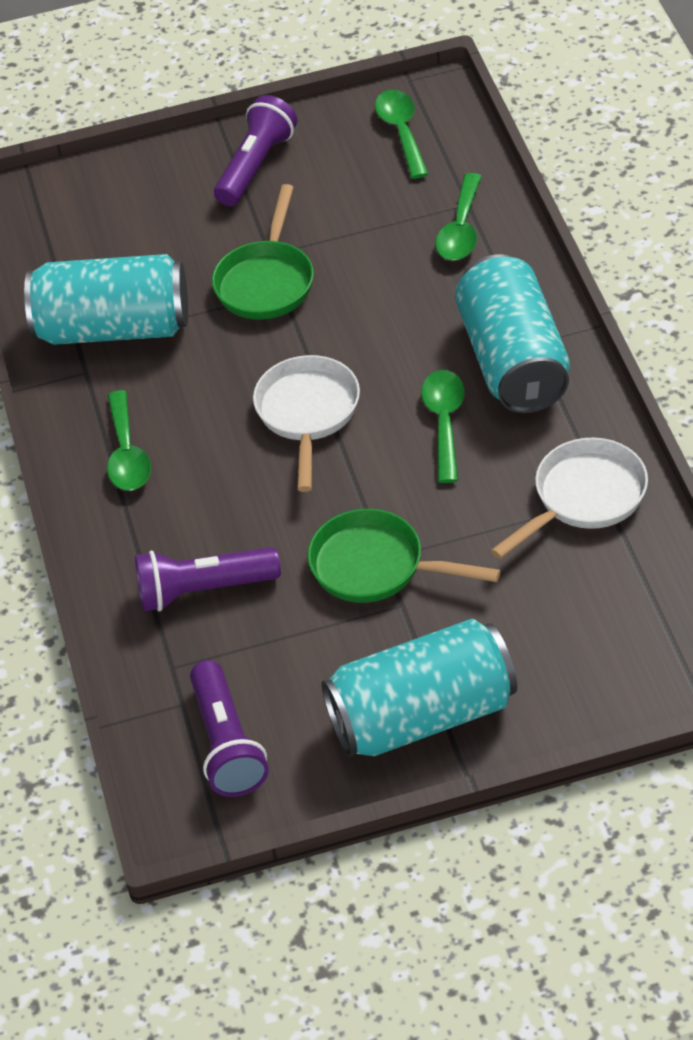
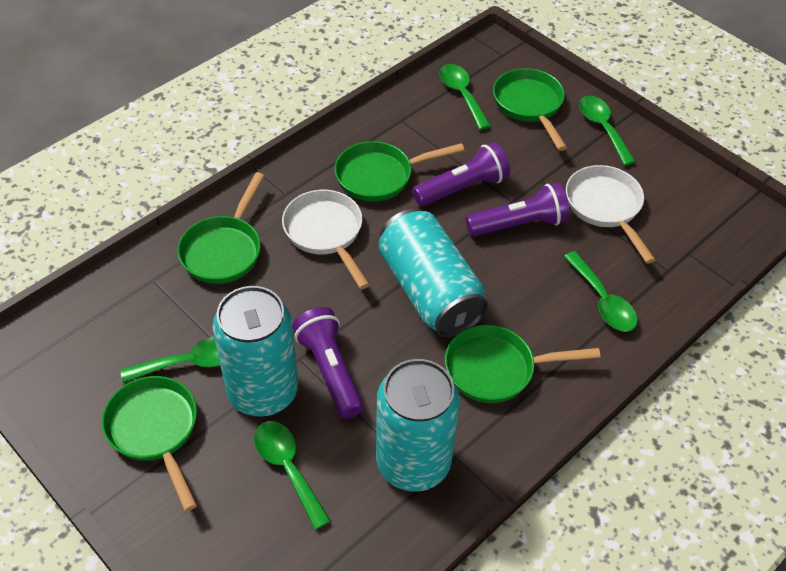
green pan: 2 -> 5
green spoon: 4 -> 5

